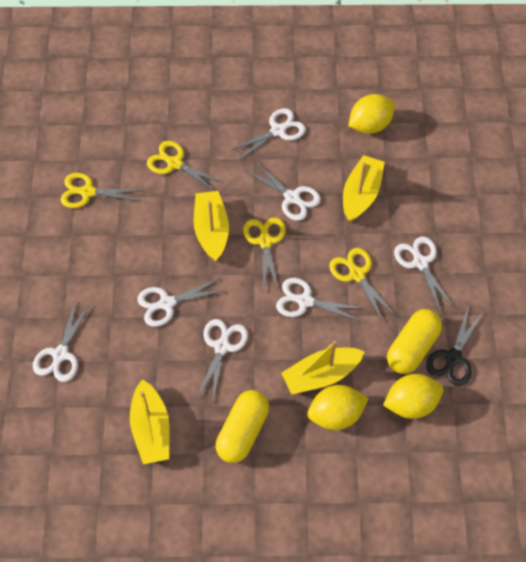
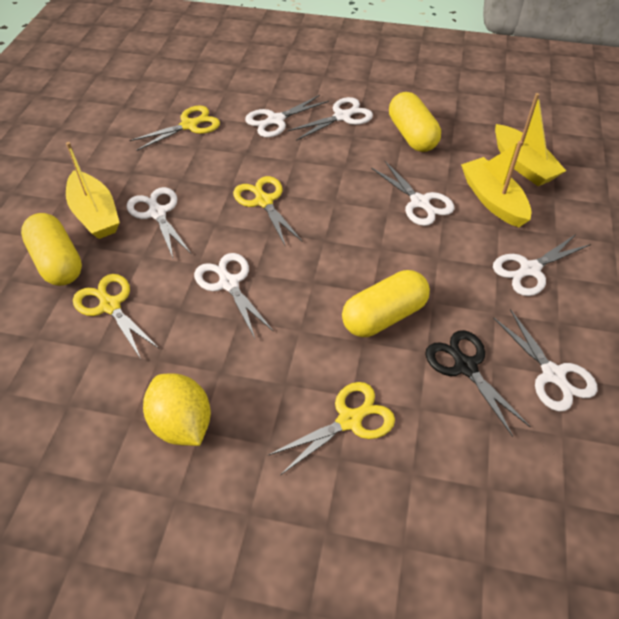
yellow boat: 4 -> 3
yellow capsule: 2 -> 3
yellow lemon: 3 -> 1

